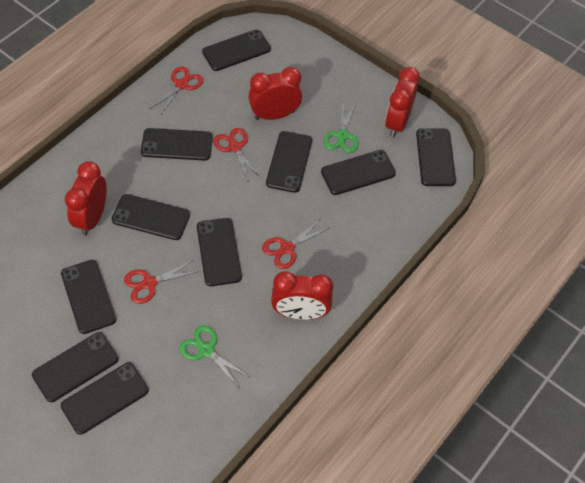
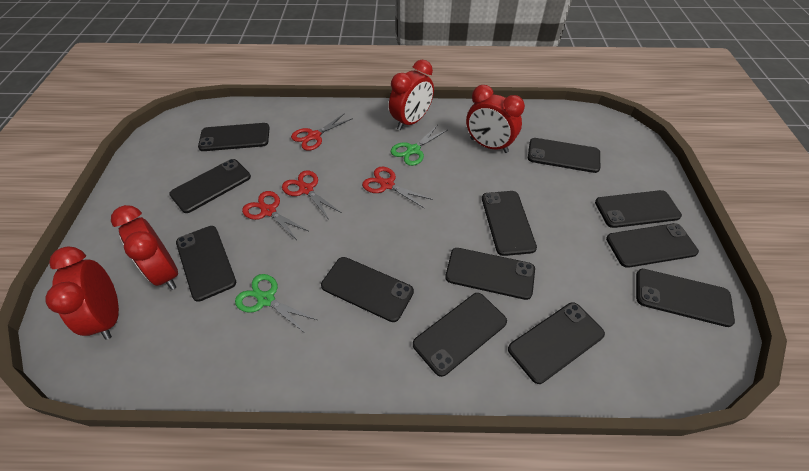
black phone: 10 -> 12

